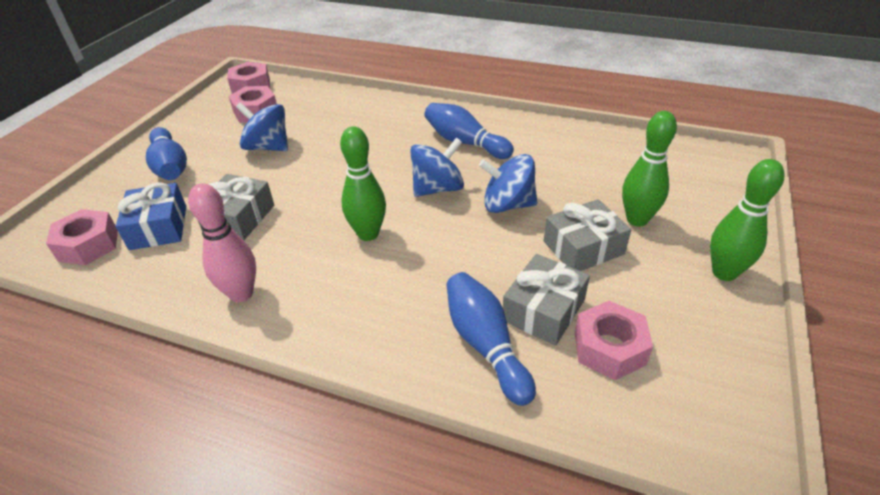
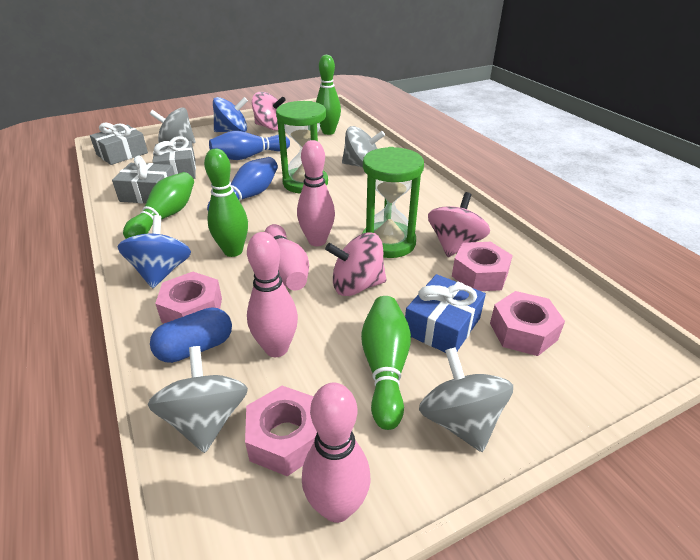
blue bowling pin: 3 -> 2
blue capsule: 0 -> 1
blue spinning top: 3 -> 2
green bowling pin: 3 -> 4
green hourglass: 0 -> 2
grey spinning top: 0 -> 4
pink bowling pin: 1 -> 4
pink spinning top: 0 -> 3

